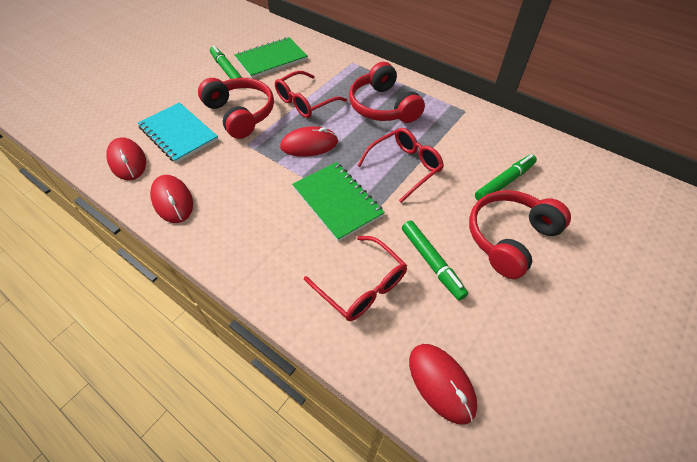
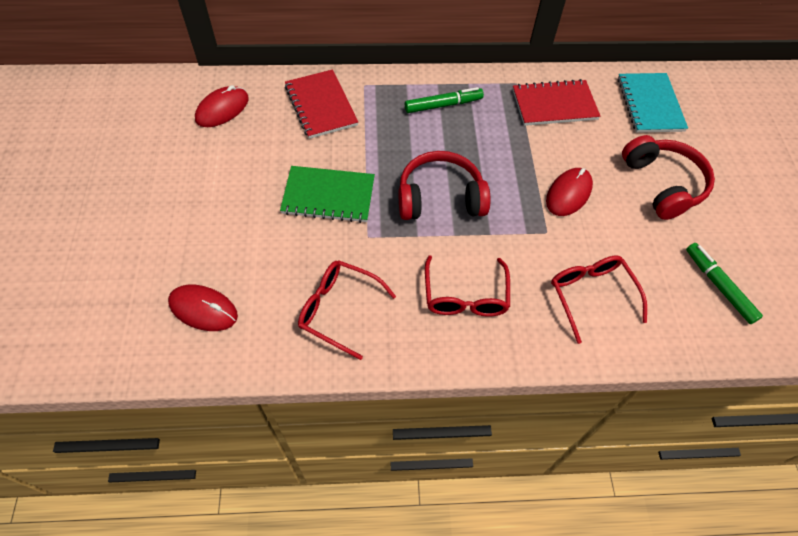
green marker: 3 -> 2
green notebook: 2 -> 1
red headphones: 3 -> 2
red mouse: 4 -> 3
red notebook: 0 -> 2

